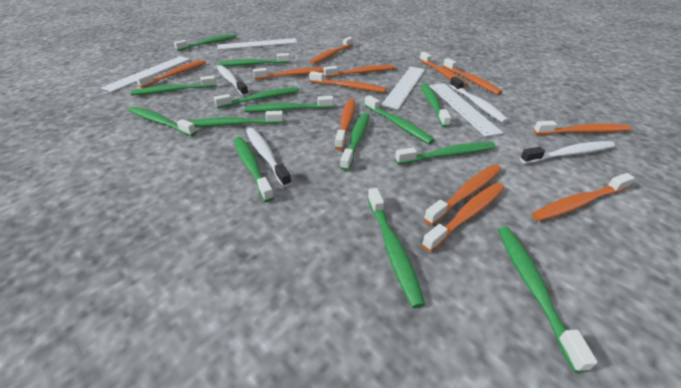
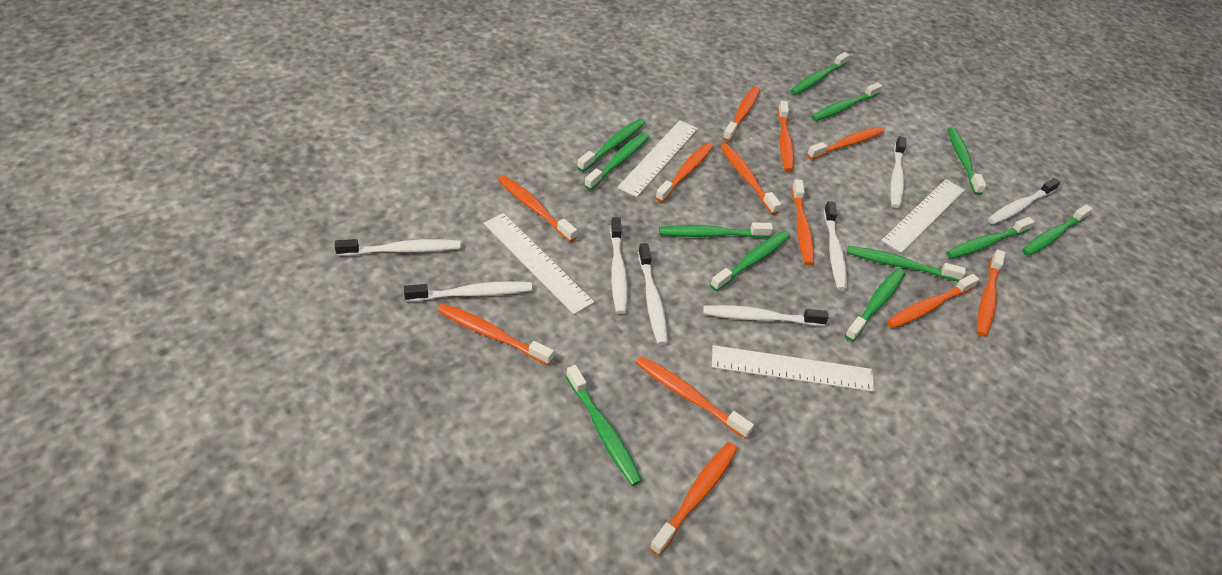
green toothbrush: 14 -> 12
white toothbrush: 4 -> 8

